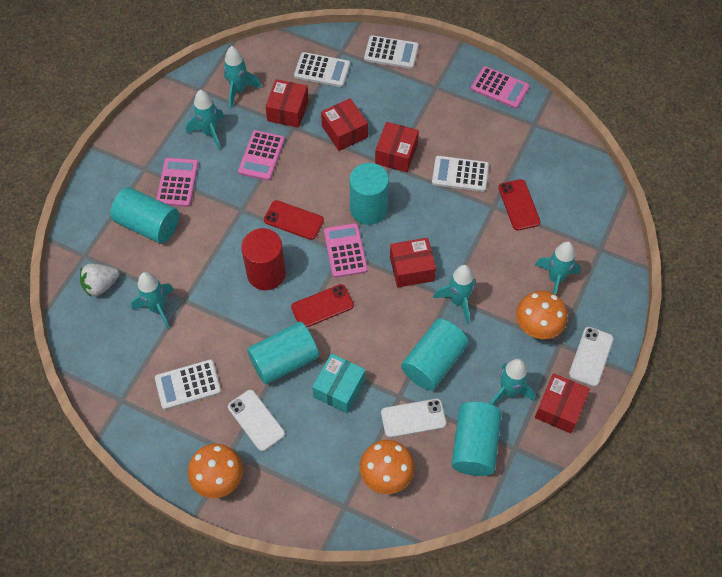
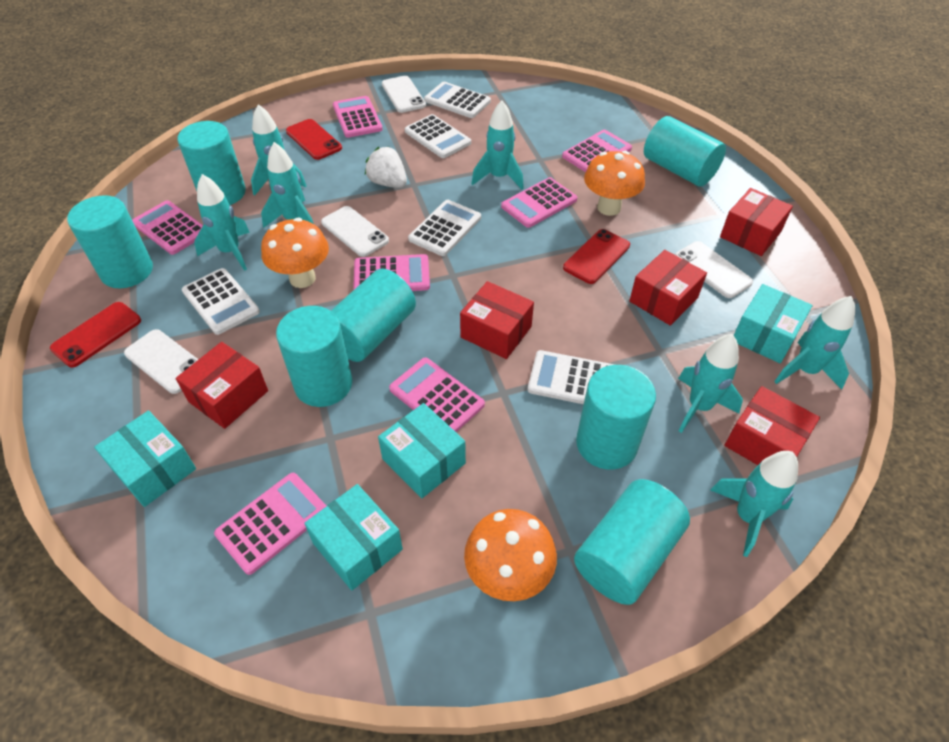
pink calculator: 4 -> 7
red cylinder: 1 -> 0
turquoise box: 1 -> 4
turquoise cylinder: 5 -> 7
turquoise rocket: 6 -> 7
white calculator: 4 -> 5
white phone: 3 -> 4

